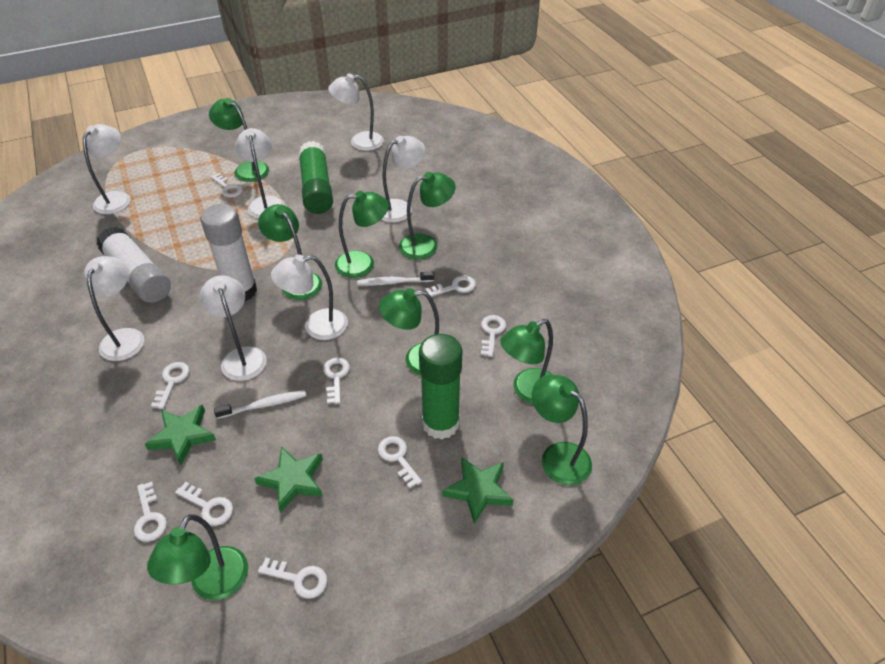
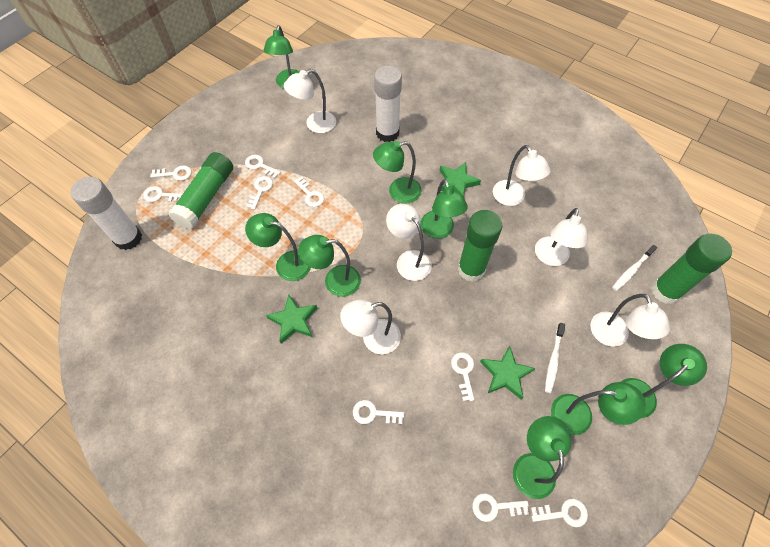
green glue stick: 2 -> 3
white lamp: 7 -> 6

